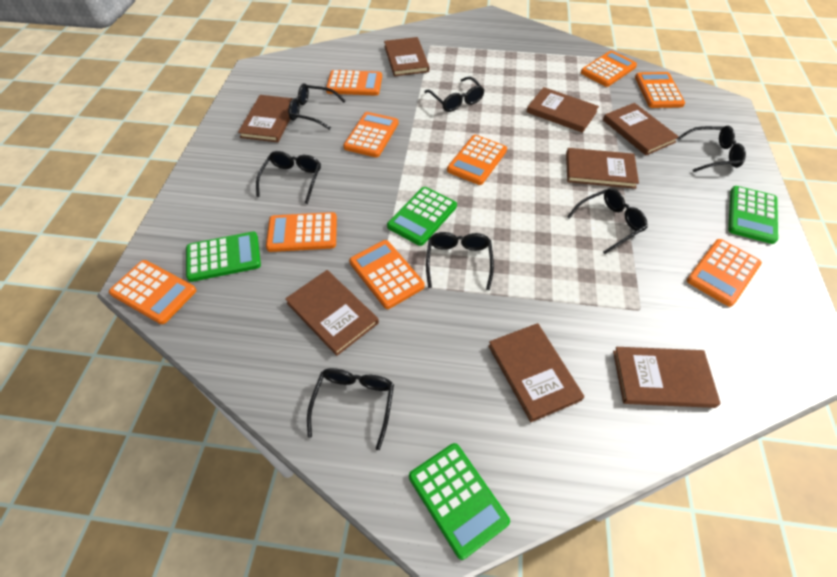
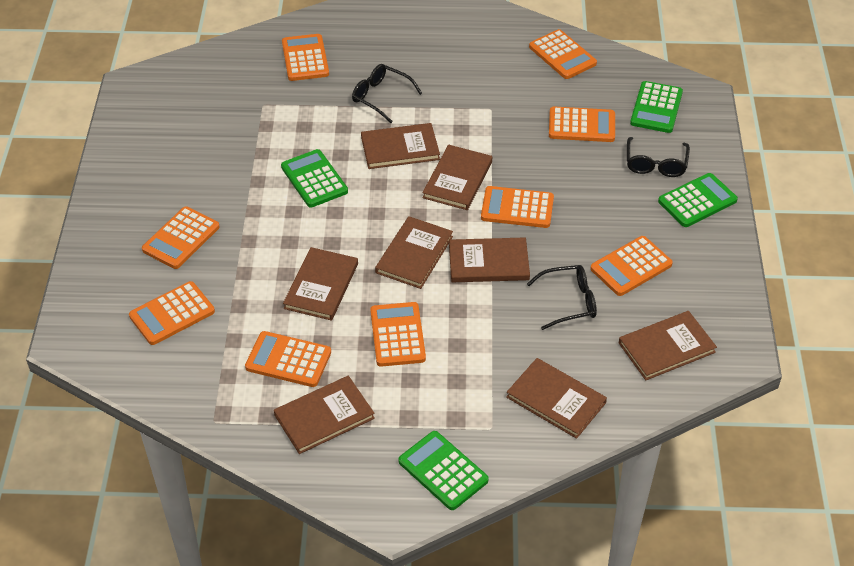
black glasses: 7 -> 3

